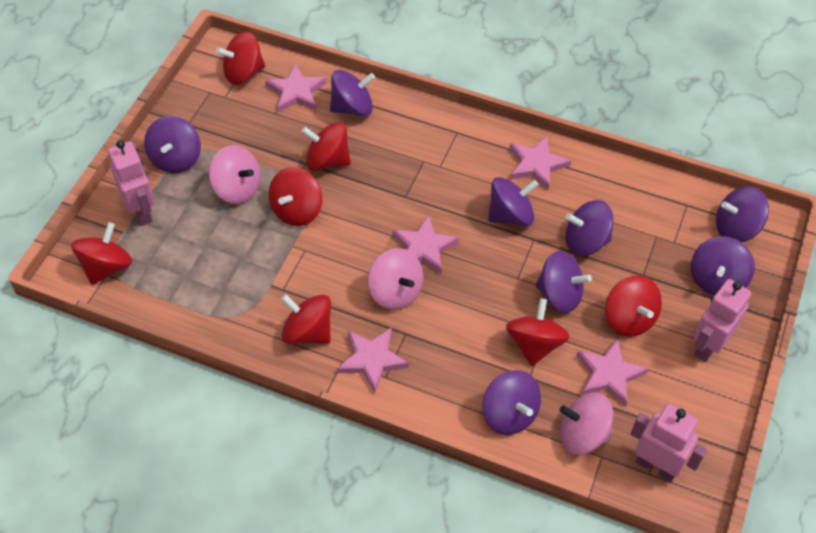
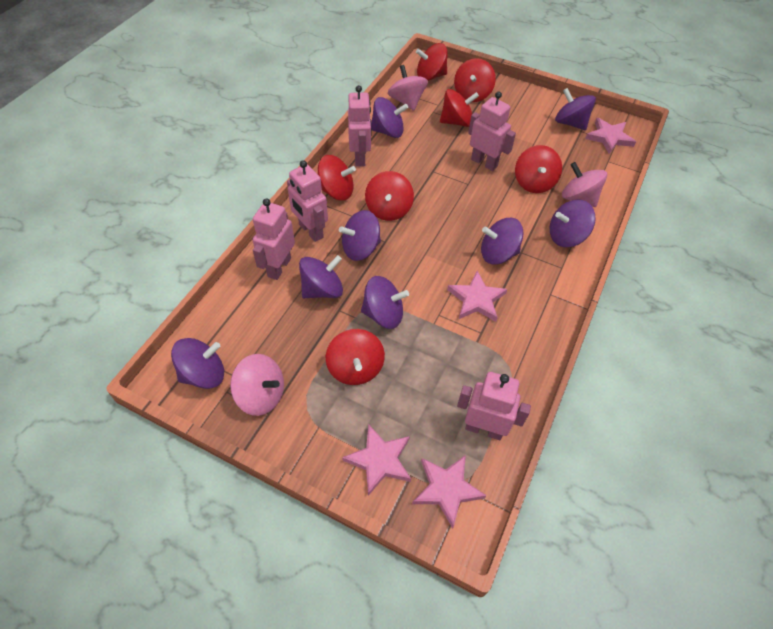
pink robot: 3 -> 5
pink star: 5 -> 4

